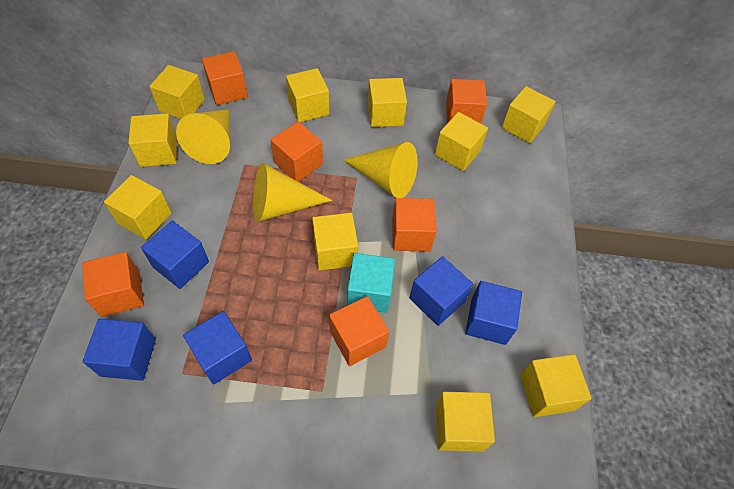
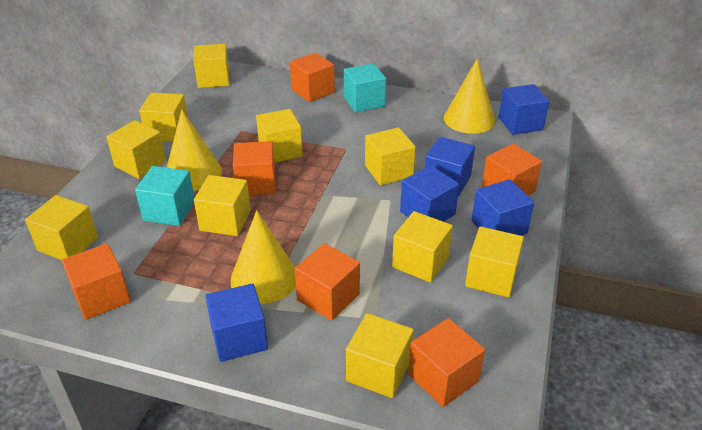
turquoise cube: 1 -> 2

